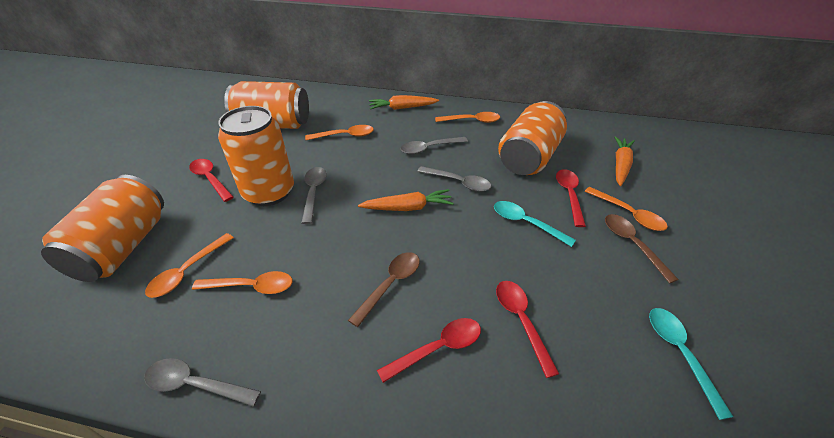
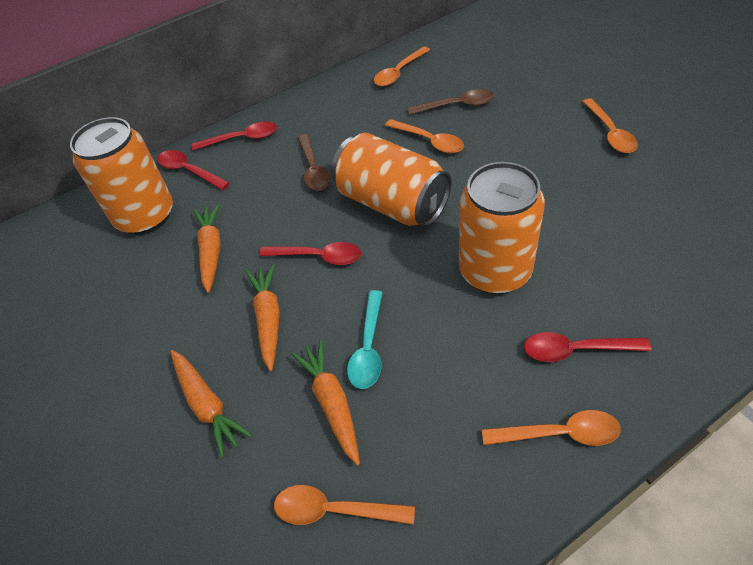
grey spoon: 4 -> 0
orange can: 4 -> 3
orange carrot: 3 -> 4
turquoise spoon: 2 -> 1

